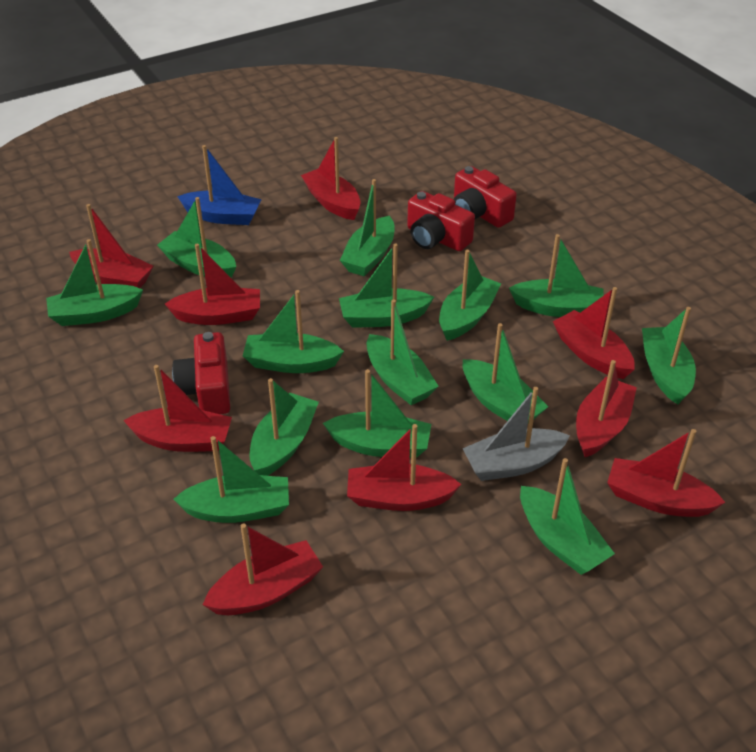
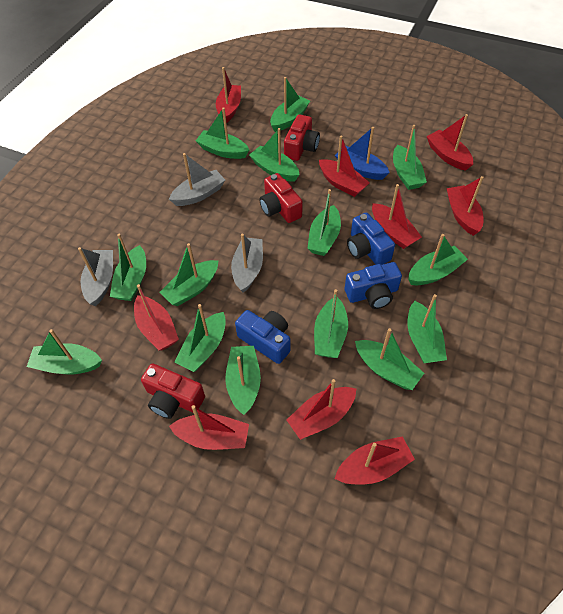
blue camera: 0 -> 3
grey boat: 1 -> 3

